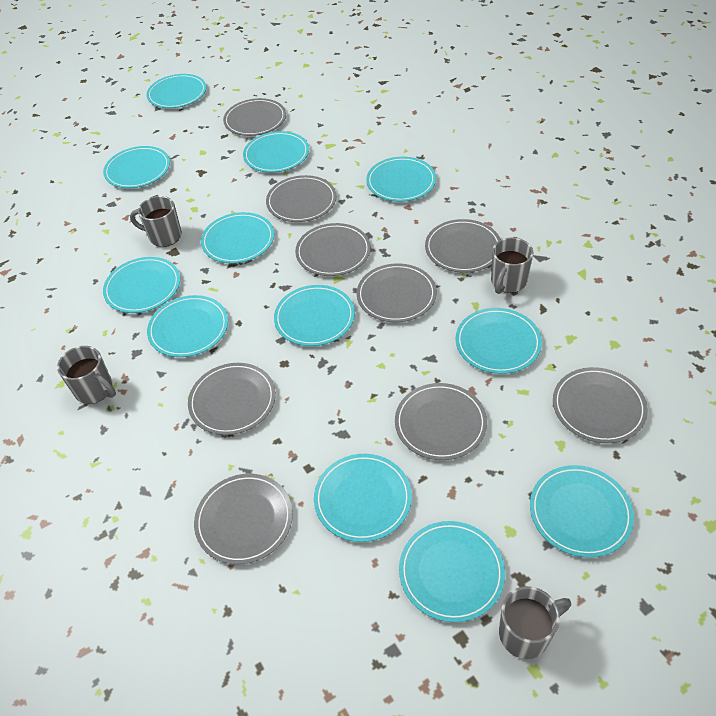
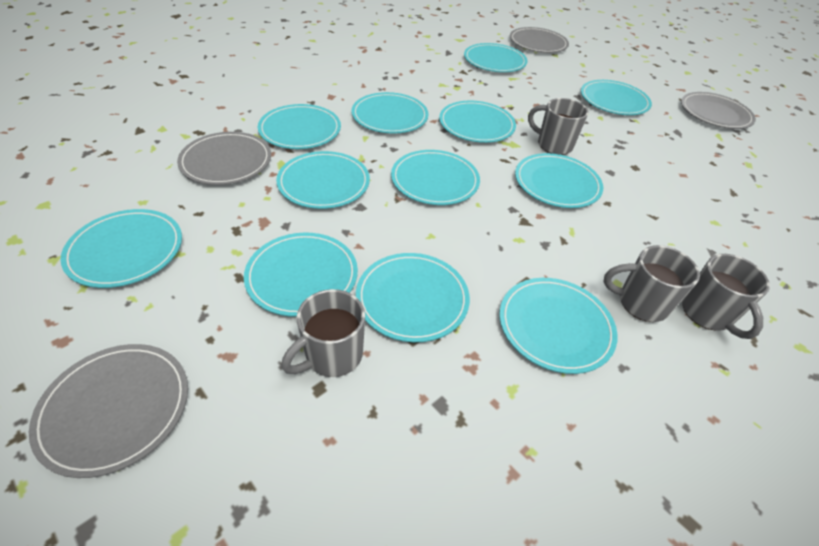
grey plate: 9 -> 4

